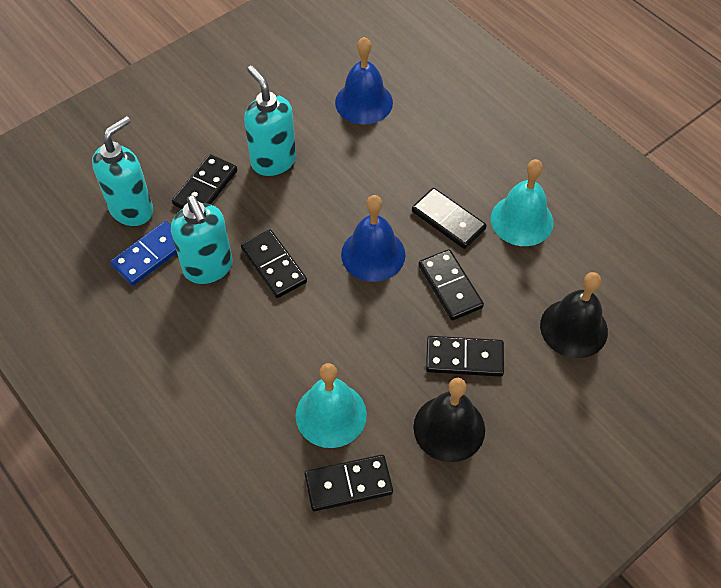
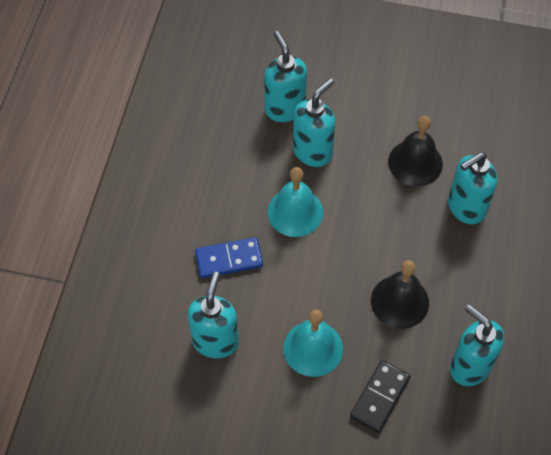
black domino: 6 -> 1
blue bell: 2 -> 0
turquoise soap dispenser: 3 -> 5

